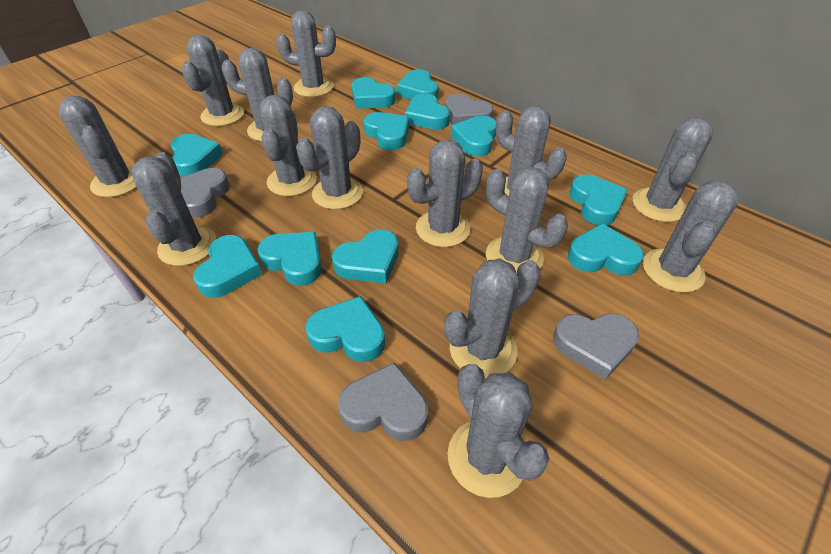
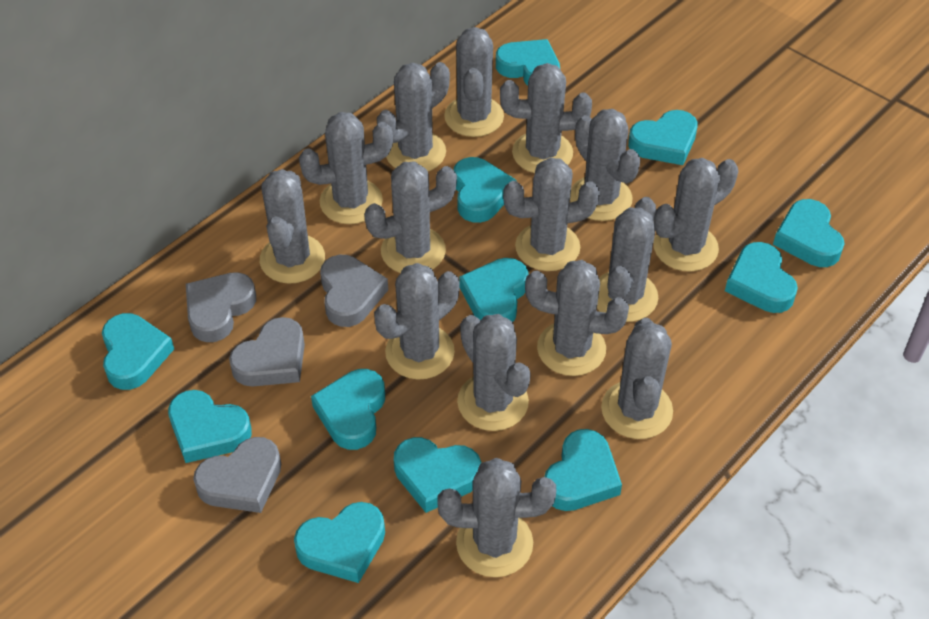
grey cactus: 14 -> 15

